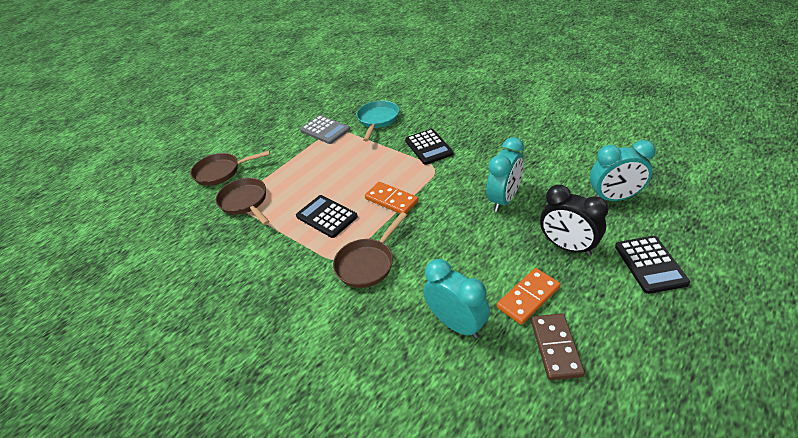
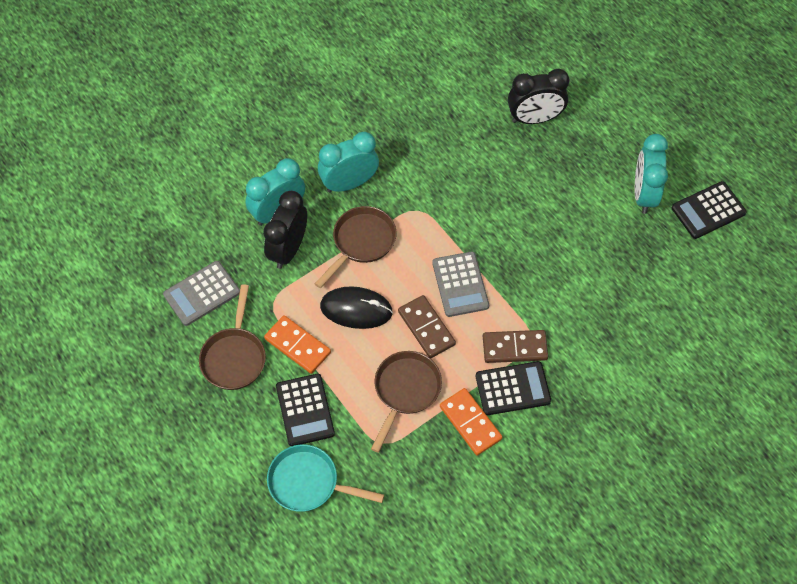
black clock: 1 -> 2
black mouse: 0 -> 1
brown domino: 1 -> 2
grey calculator: 1 -> 2

